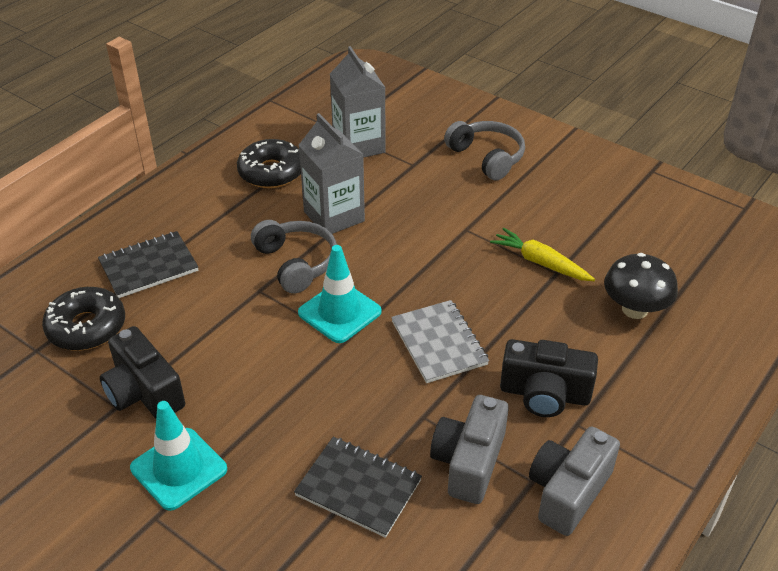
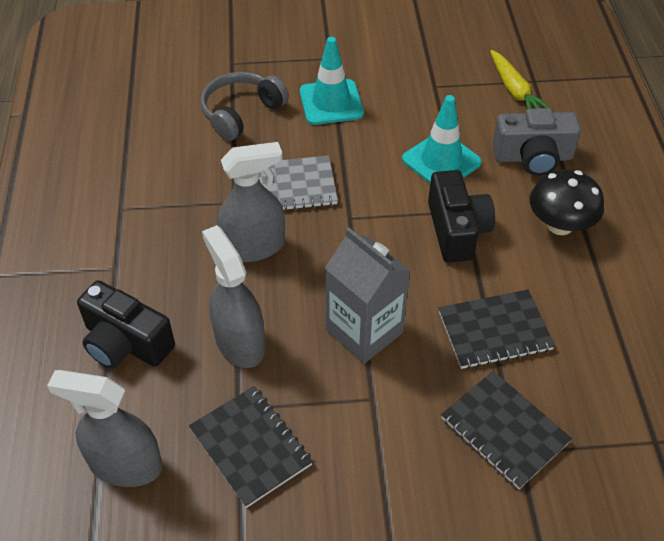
black donut: 2 -> 0
black notebook: 2 -> 3
grey camera: 2 -> 1
grey carton: 2 -> 1
grey headphones: 2 -> 1
grey spray bottle: 0 -> 3

